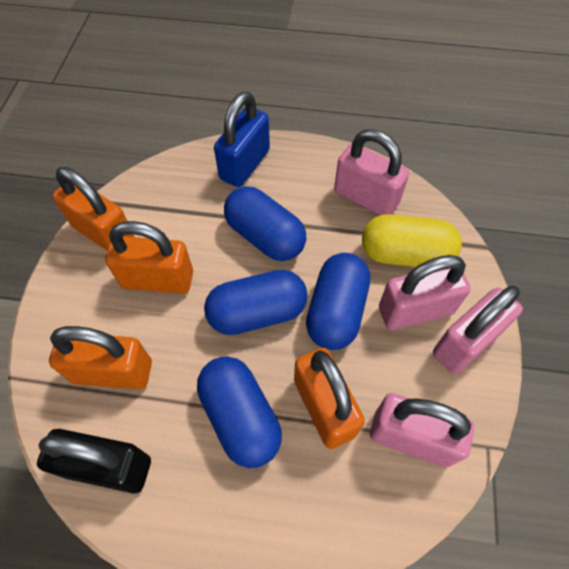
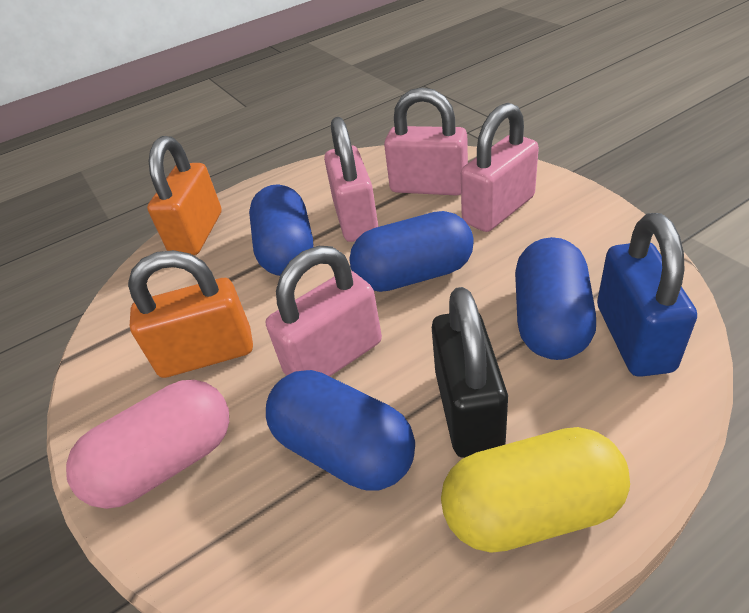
orange padlock: 4 -> 2
pink capsule: 0 -> 1

